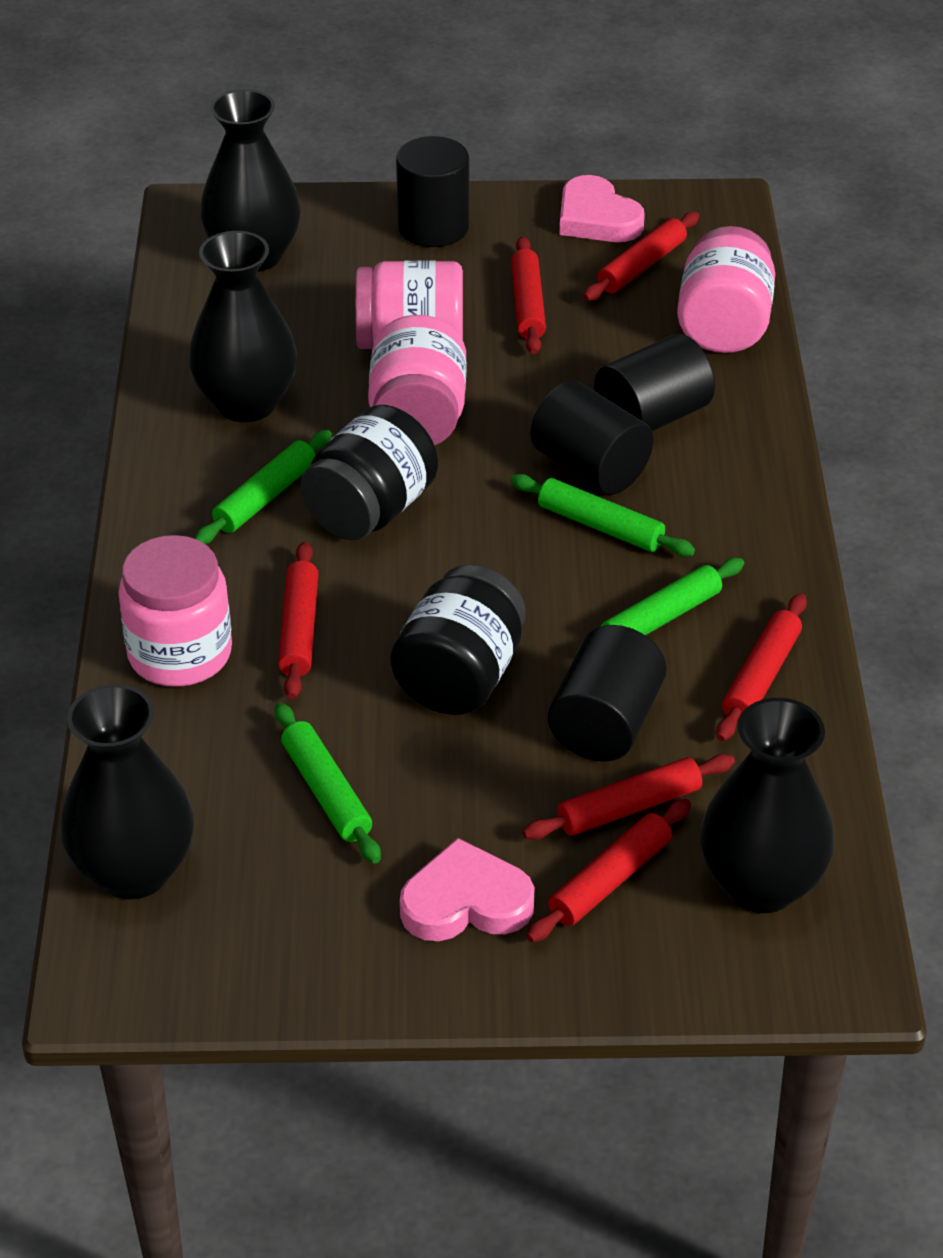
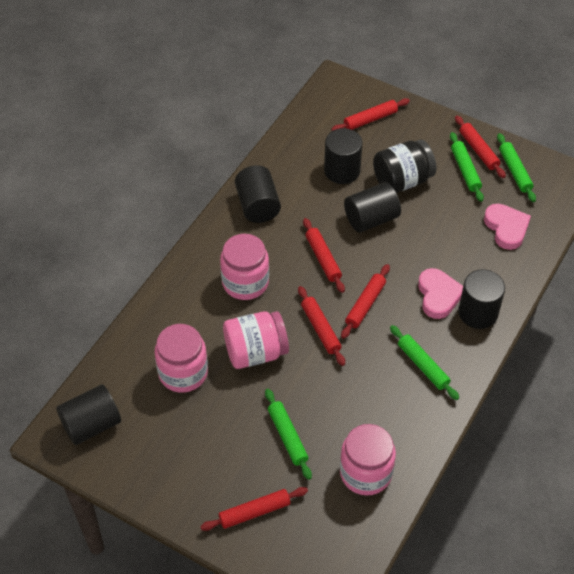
black cylinder: 4 -> 5
black jar: 2 -> 1
black vase: 4 -> 0

